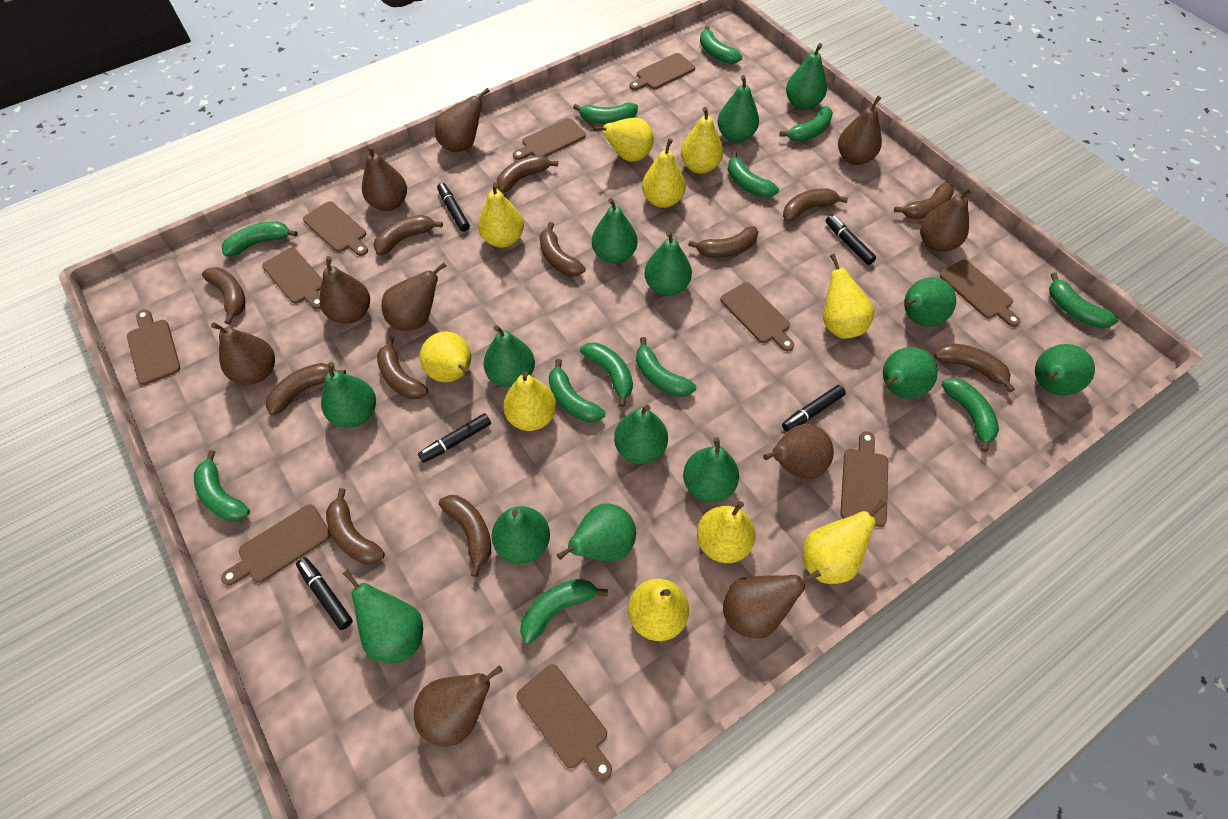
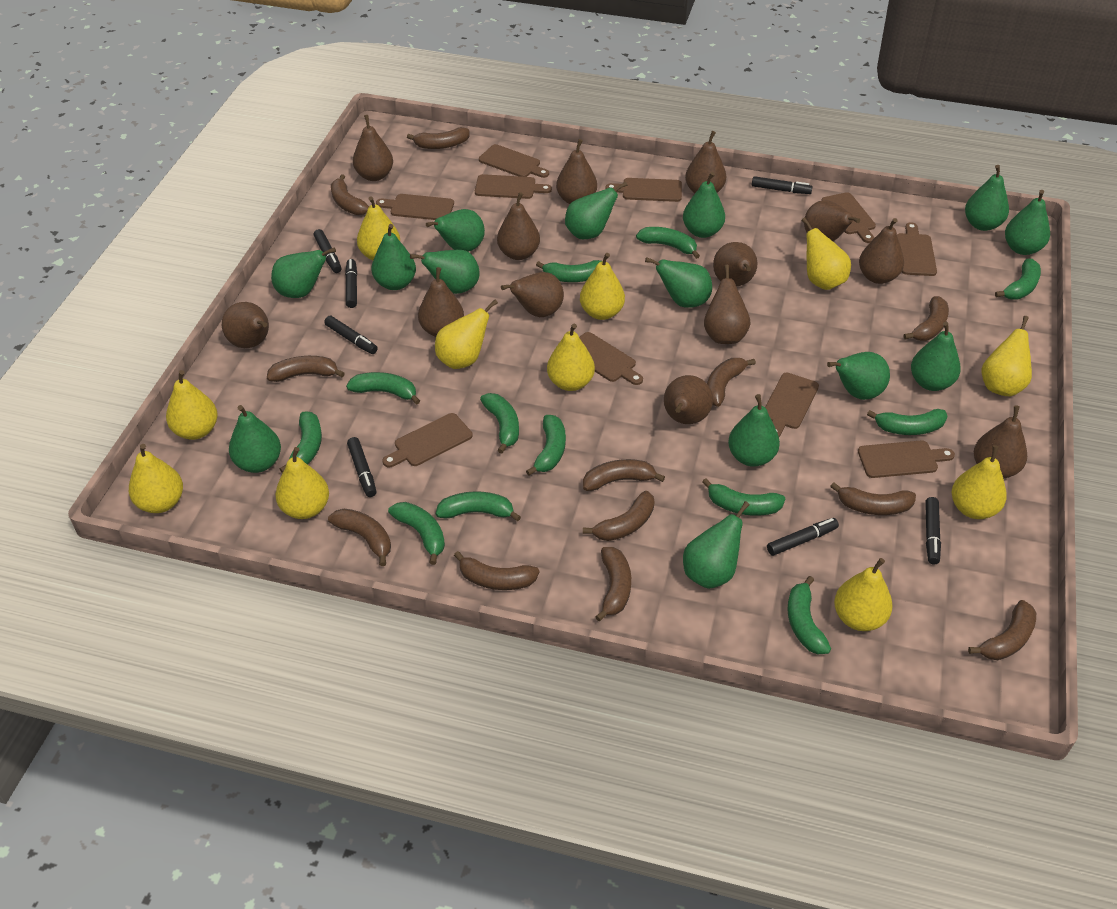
black marker: 5 -> 7
brown pear: 10 -> 13
yellow pear: 10 -> 11

